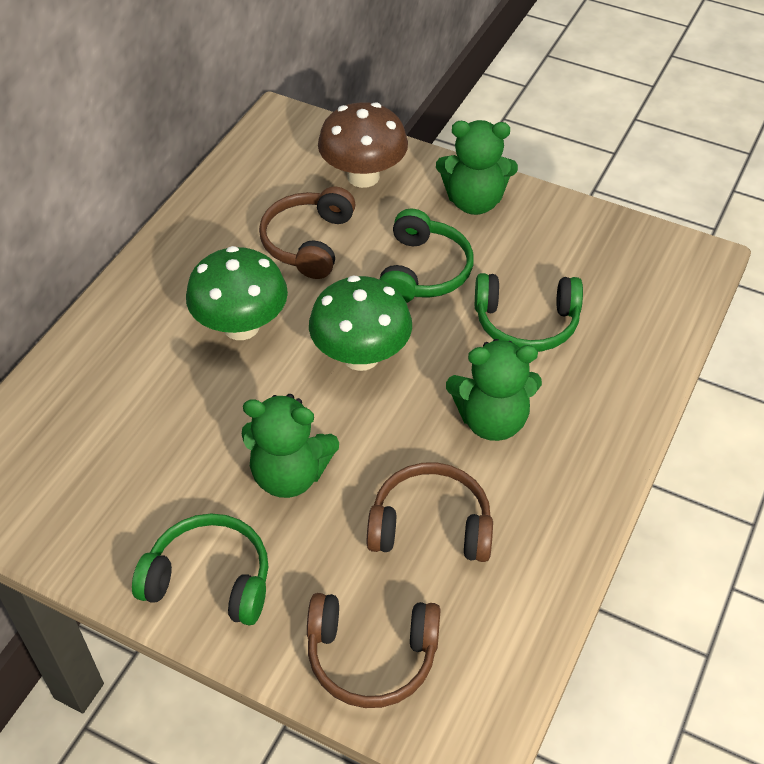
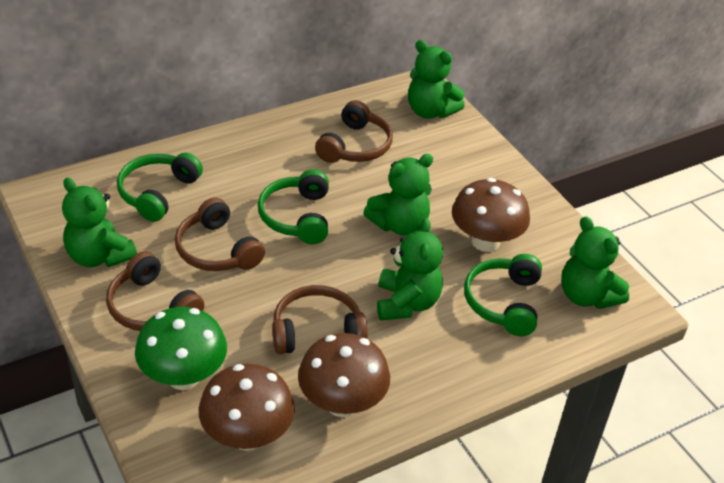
brown headphones: 3 -> 4
brown mushroom: 1 -> 3
green mushroom: 2 -> 1
green teddy bear: 3 -> 5

